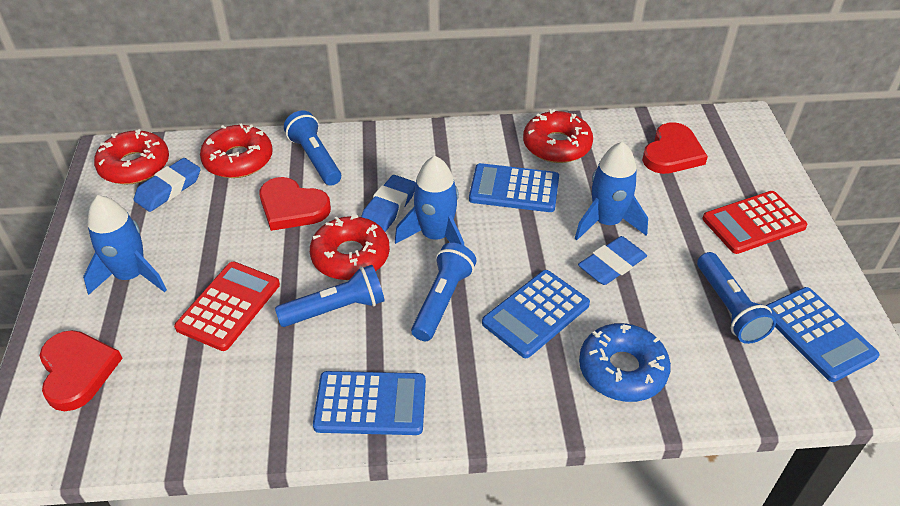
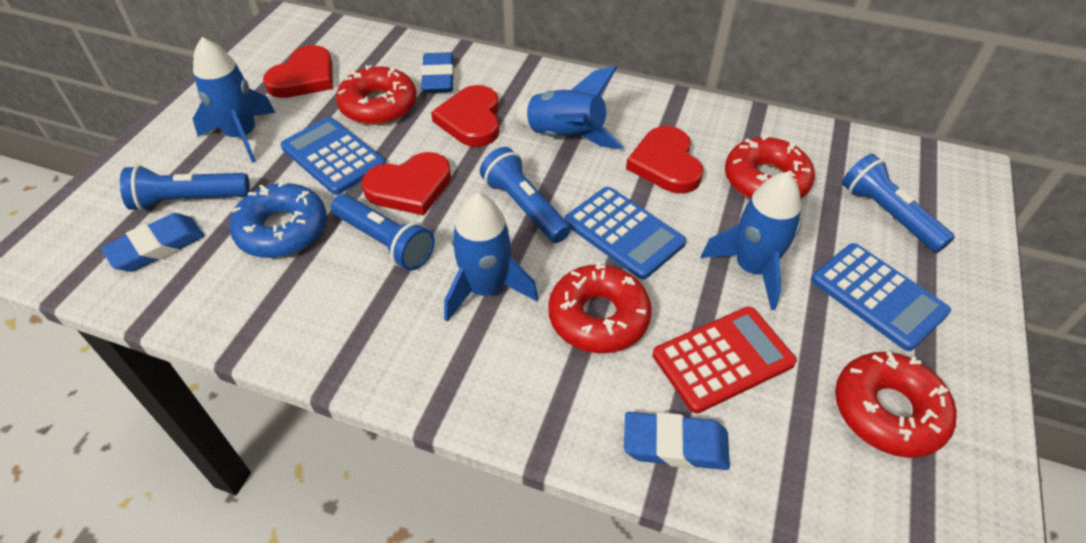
blue calculator: 4 -> 3
blue rocket: 3 -> 4
red calculator: 2 -> 1
red heart: 3 -> 4

